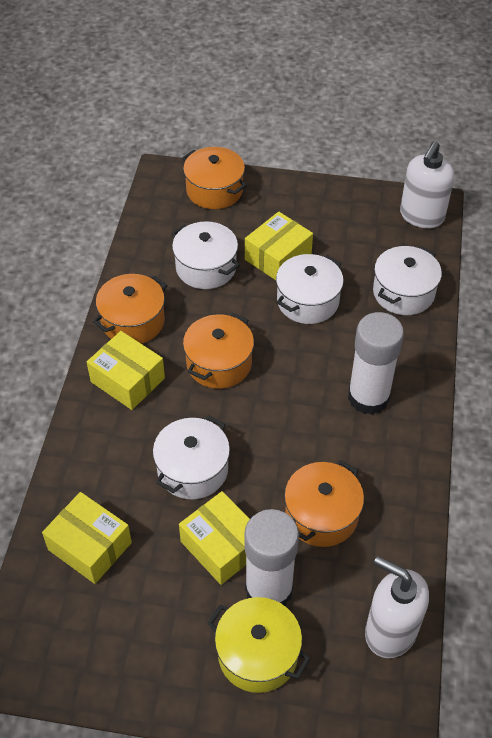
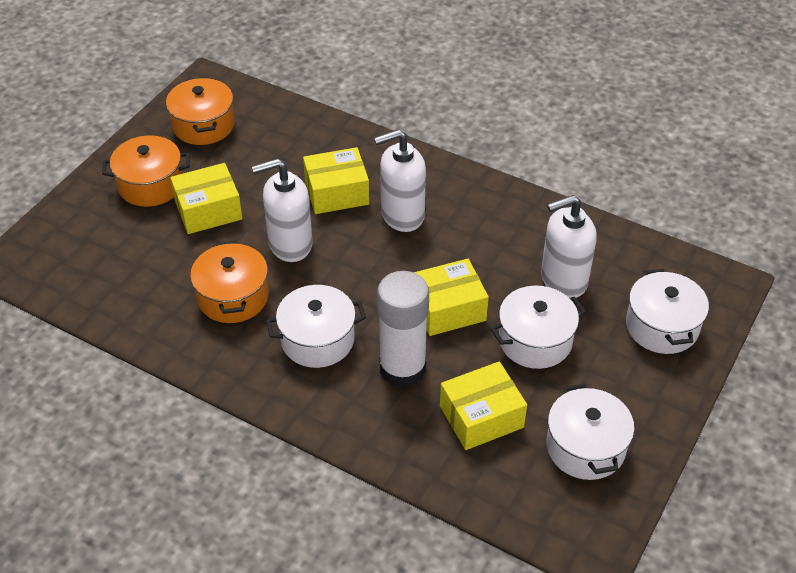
orange pot: 4 -> 3
white glue stick: 2 -> 1
white soap dispenser: 2 -> 3
yellow pot: 1 -> 0

